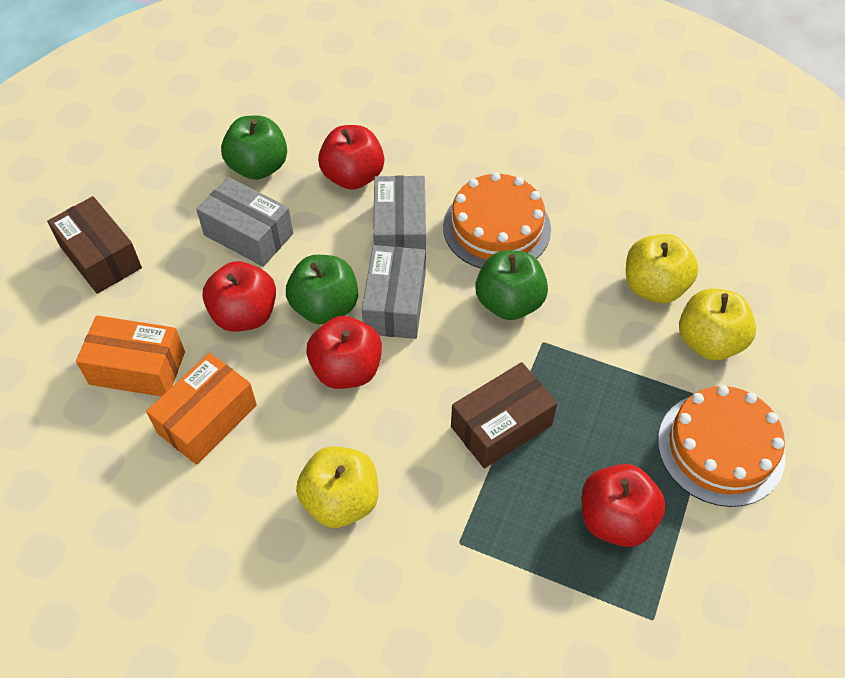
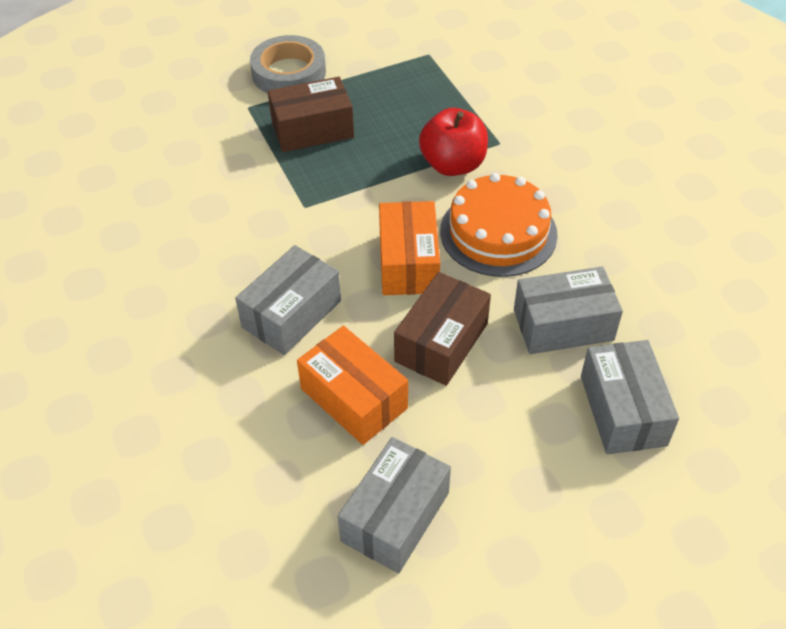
green apple: 3 -> 0
grey box: 3 -> 4
grey tape: 0 -> 1
orange cake: 2 -> 1
red apple: 4 -> 1
yellow apple: 3 -> 0

